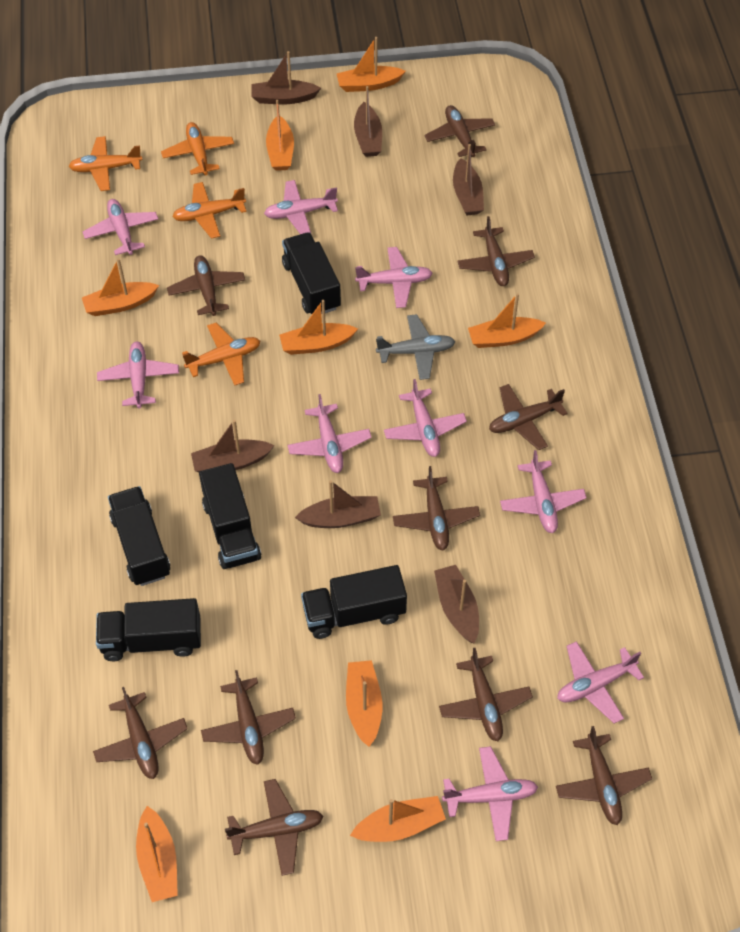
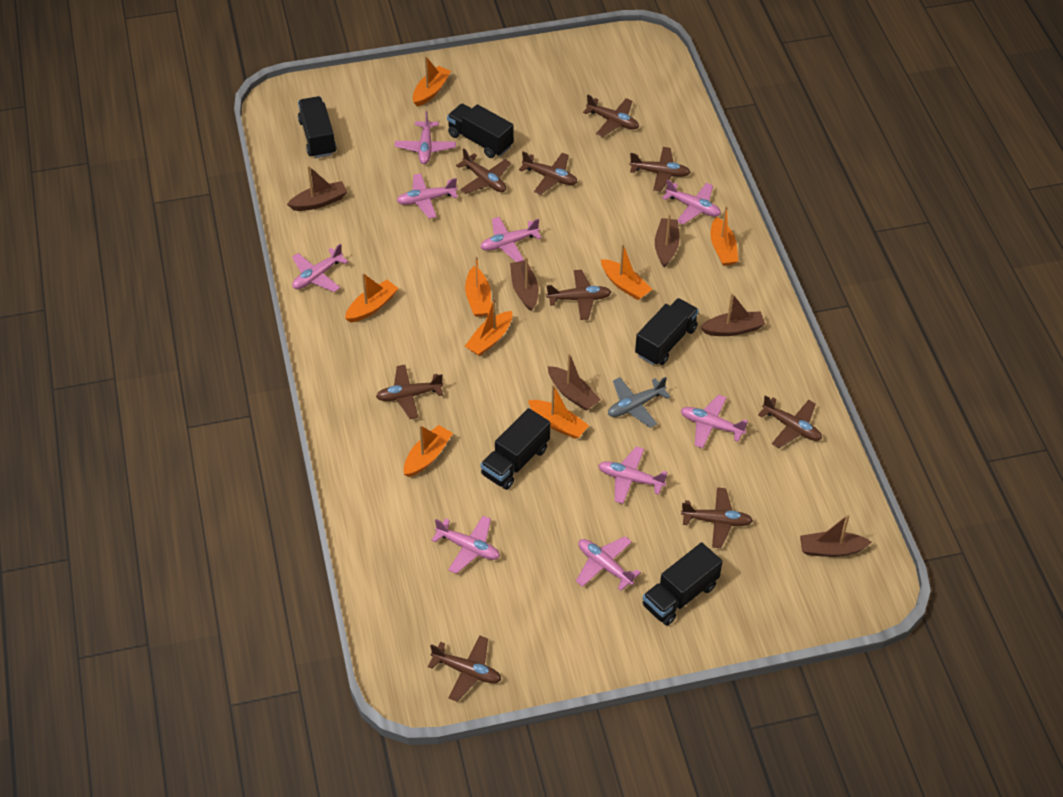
brown plane: 10 -> 9
orange plane: 4 -> 0

